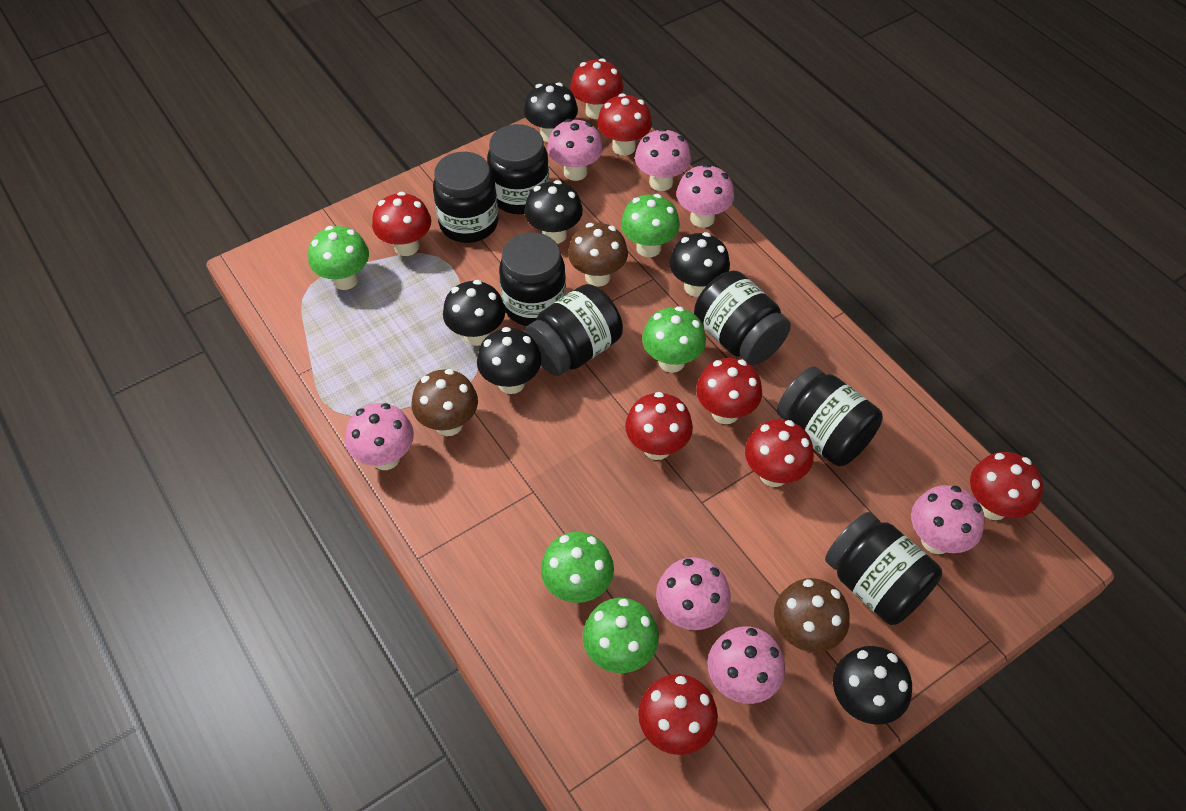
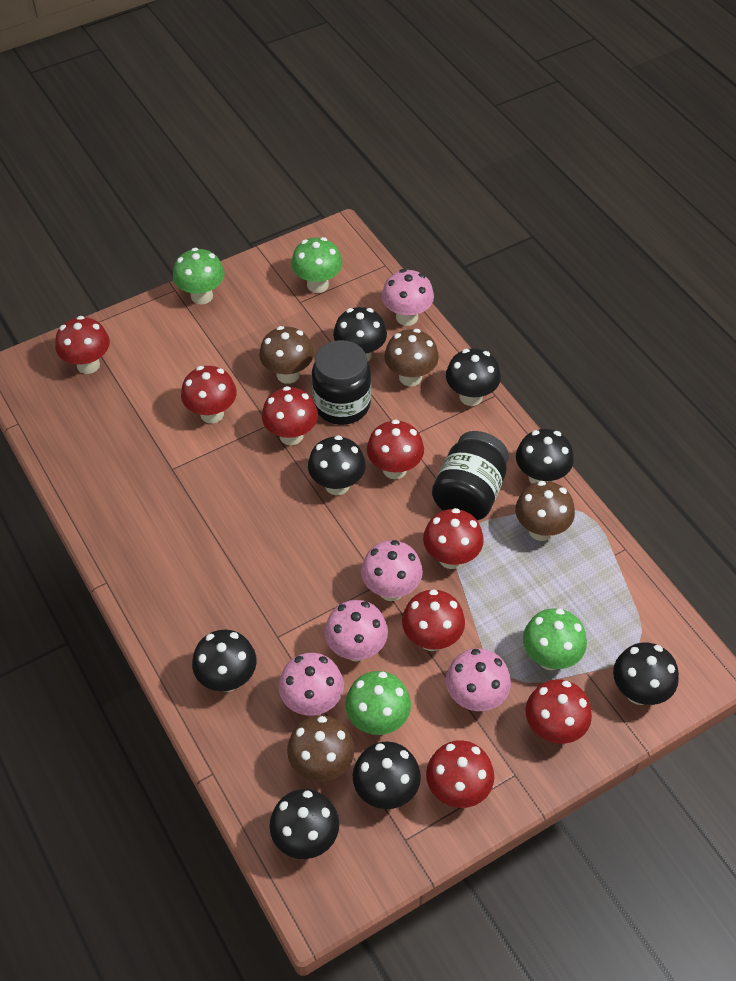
black jar: 7 -> 2
black mushroom: 6 -> 8
brown mushroom: 3 -> 4
green mushroom: 5 -> 4
pink mushroom: 7 -> 5

